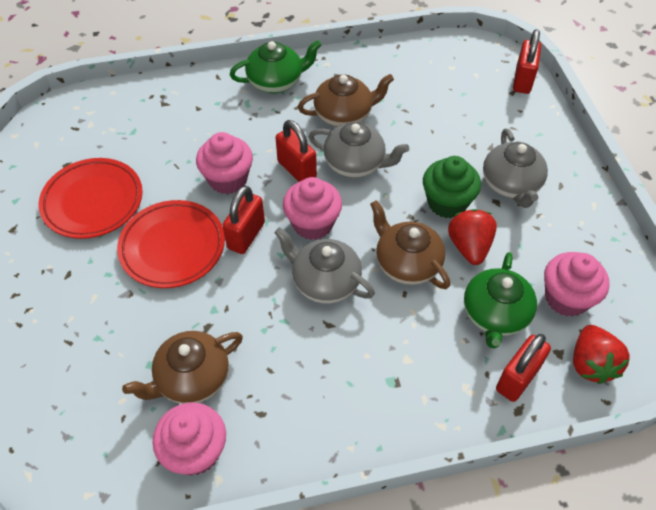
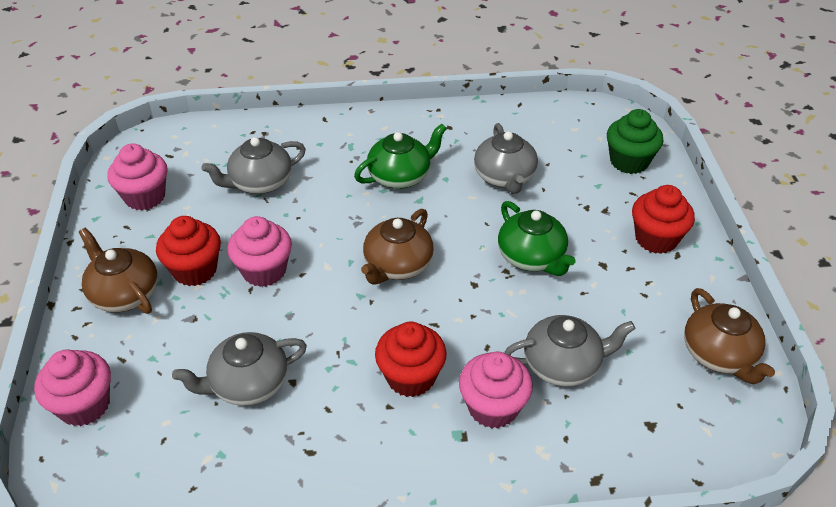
grey teapot: 3 -> 4
red cupcake: 0 -> 3
red padlock: 4 -> 0
red plate: 2 -> 0
red strawberry: 2 -> 0

